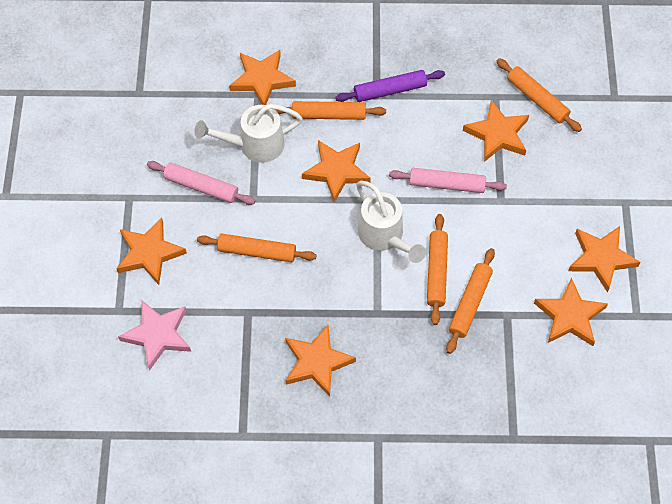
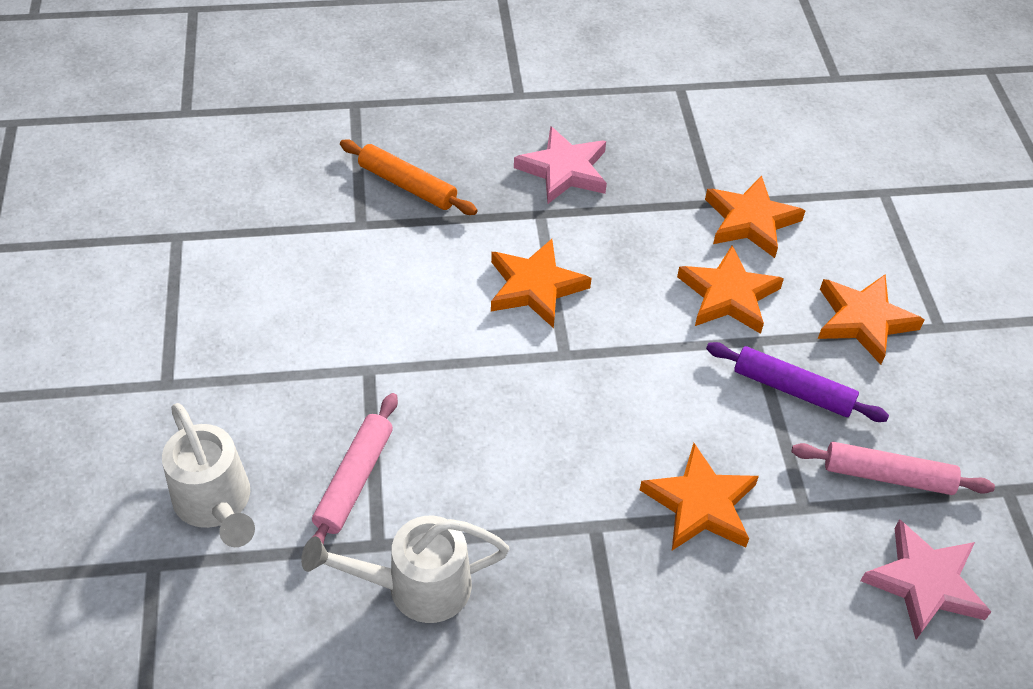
orange rolling pin: 5 -> 1
orange star: 7 -> 5
pink star: 1 -> 2

